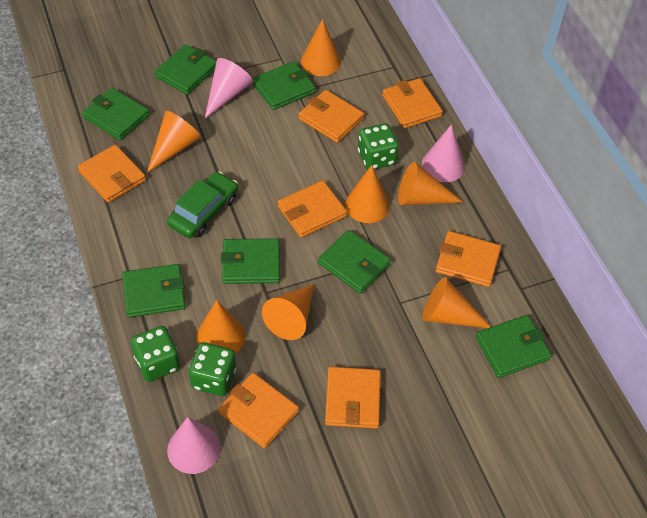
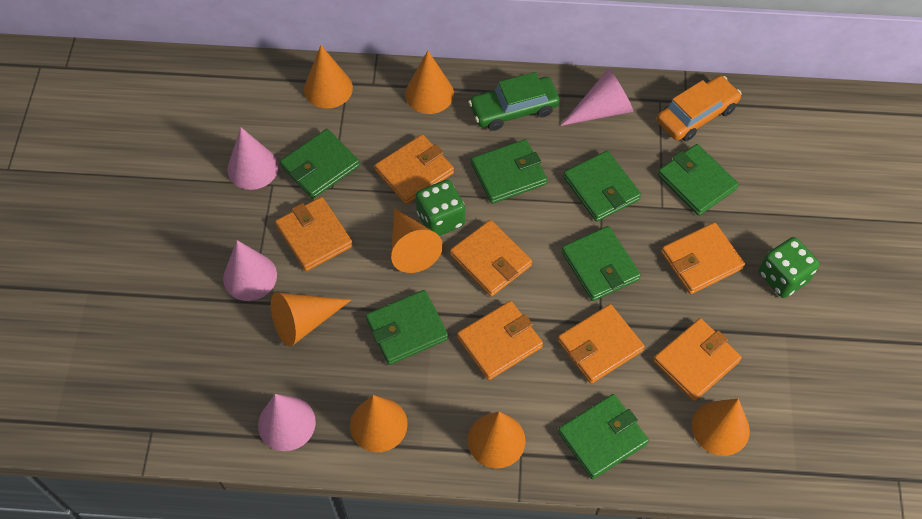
green dice: 3 -> 2
orange car: 0 -> 1
pink cone: 3 -> 4

